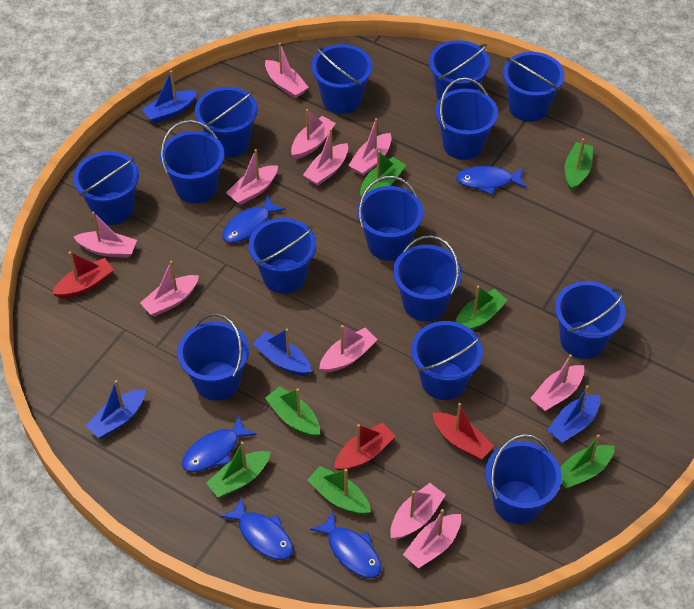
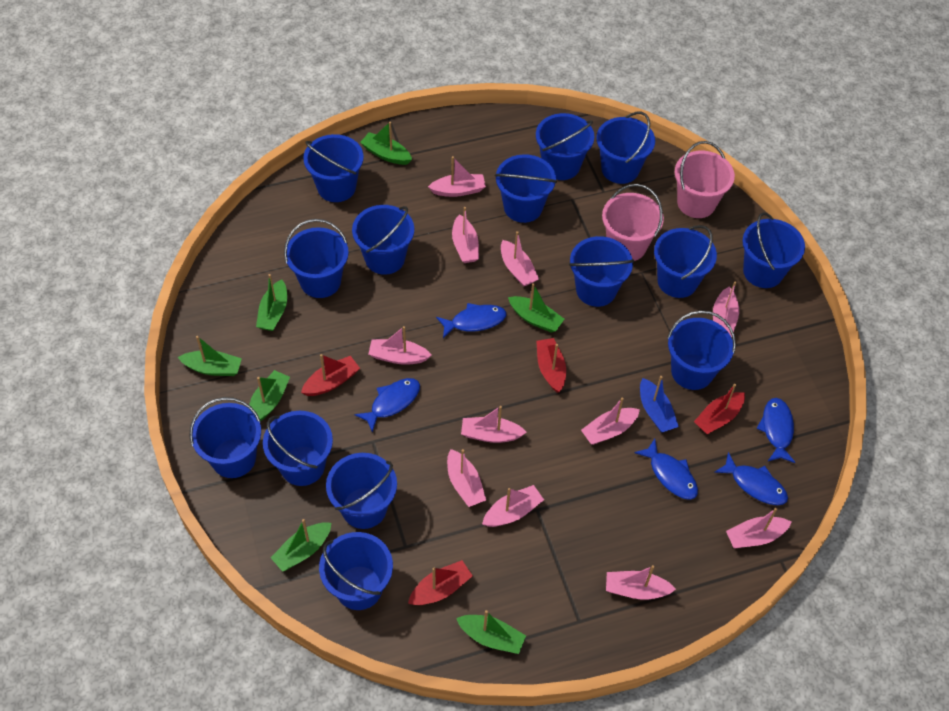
blue boat: 4 -> 1
pink bucket: 0 -> 2
red boat: 3 -> 4

